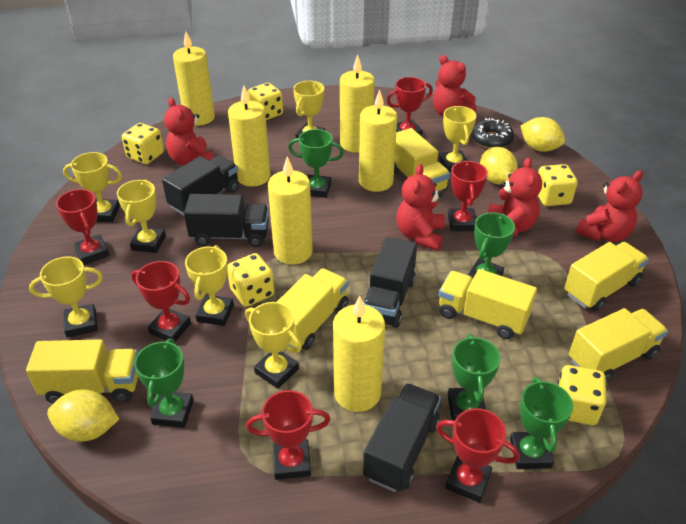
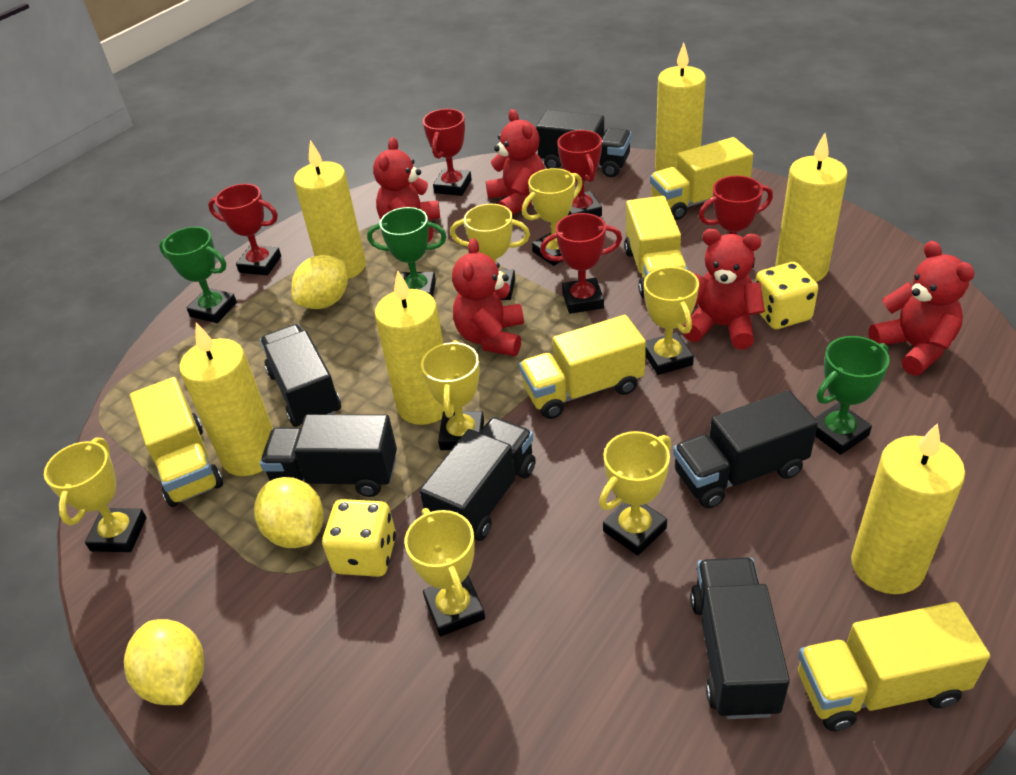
black donut: 1 -> 0
black truck: 4 -> 6
green trophy: 5 -> 3
red trophy: 6 -> 5
yellow dice: 5 -> 2
yellow truck: 6 -> 5

